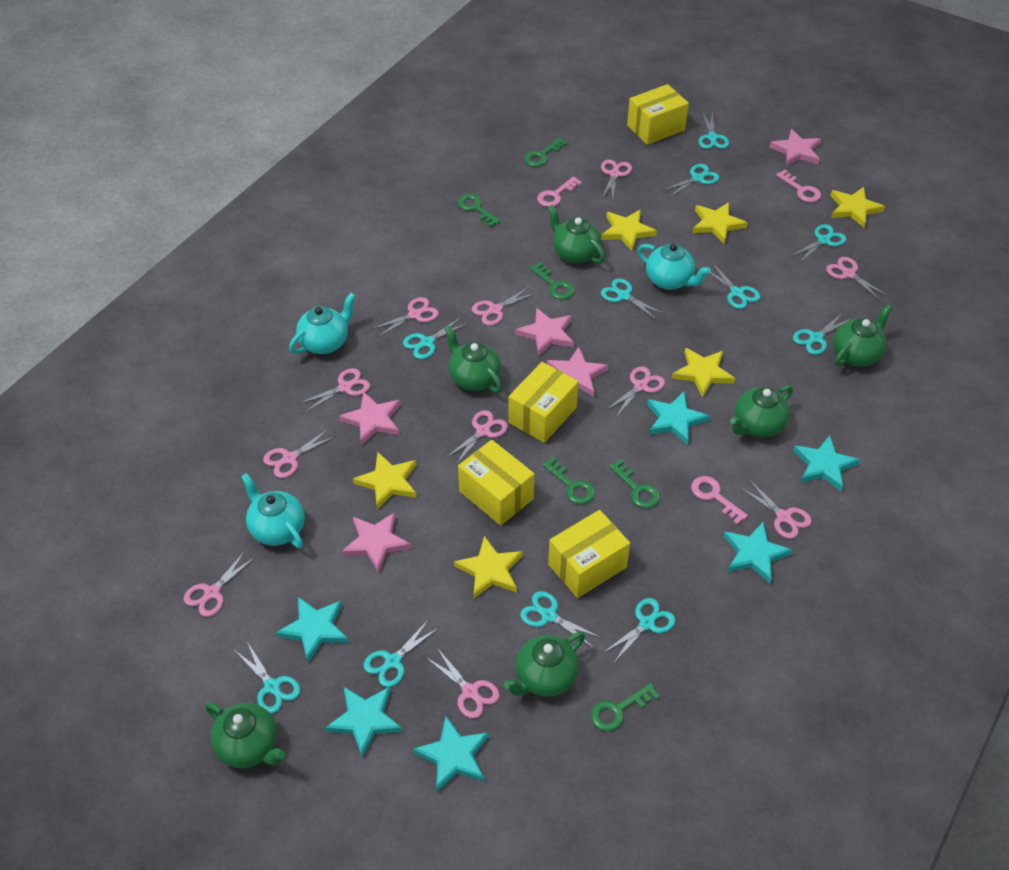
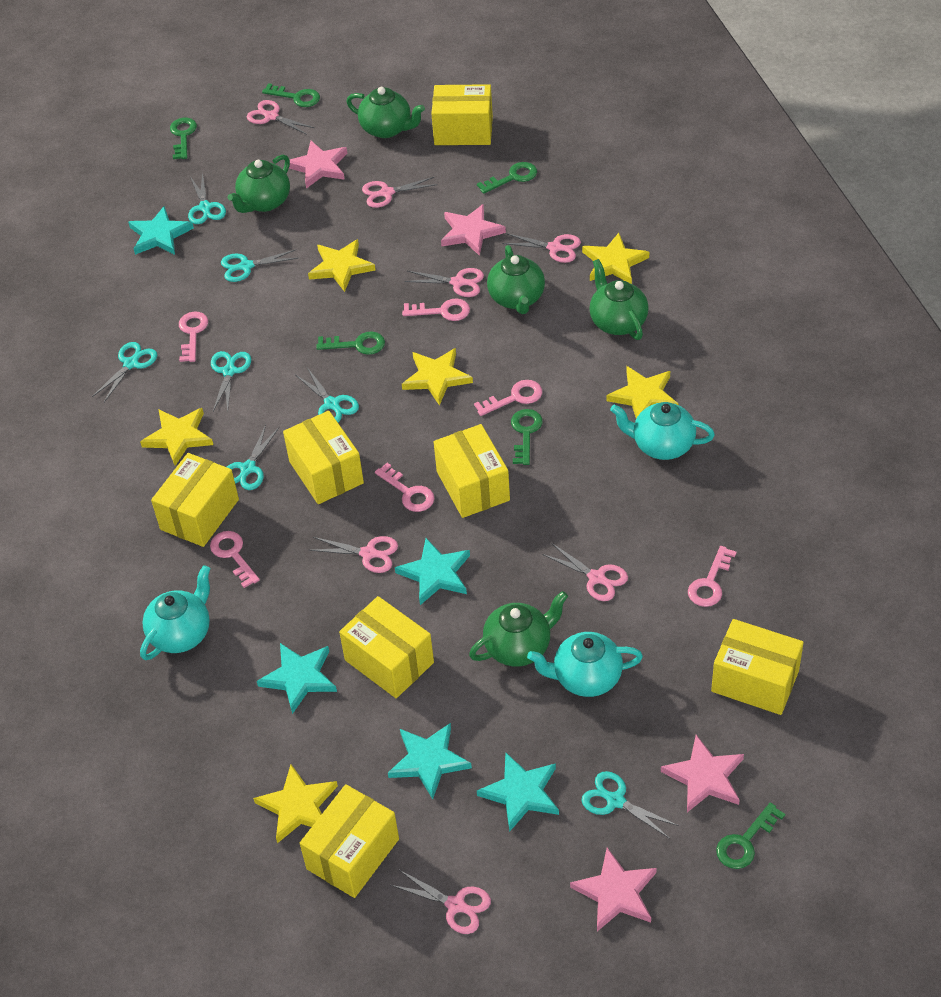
green teapot: 6 -> 5
pink key: 3 -> 6
pink scissors: 11 -> 7
pink star: 5 -> 4
turquoise scissors: 11 -> 7
turquoise star: 6 -> 5
yellow box: 4 -> 7

